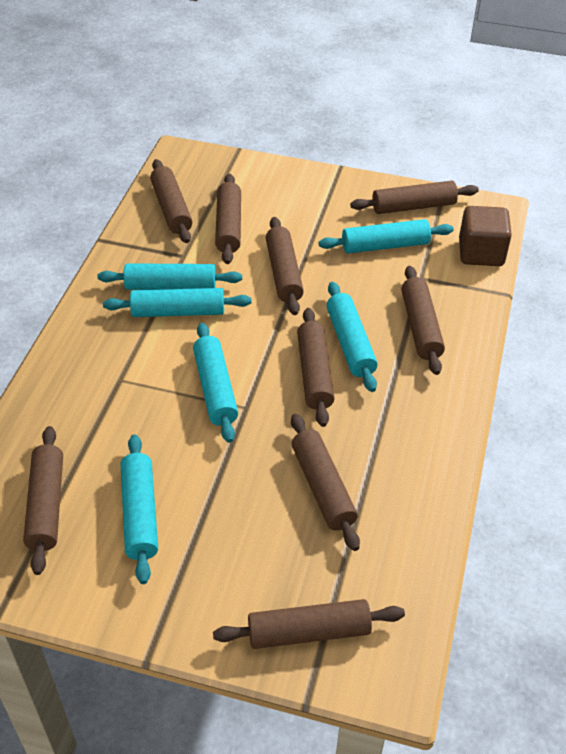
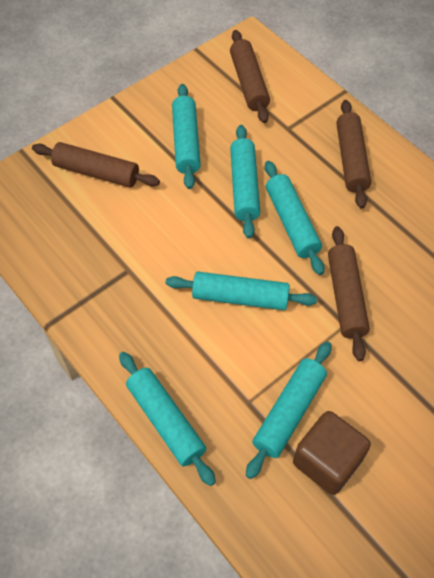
brown rolling pin: 9 -> 4

